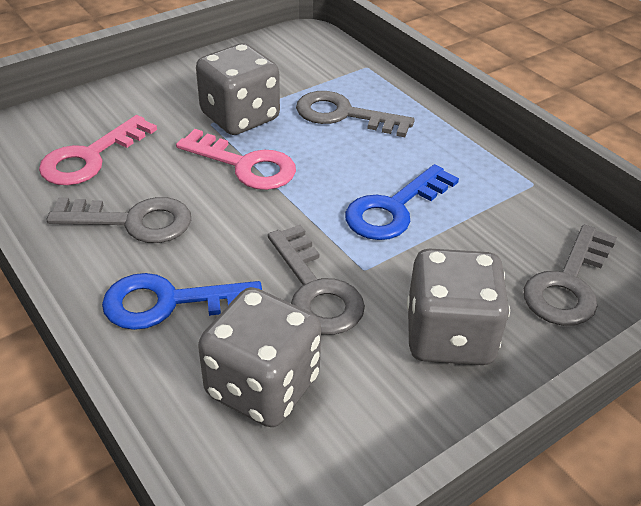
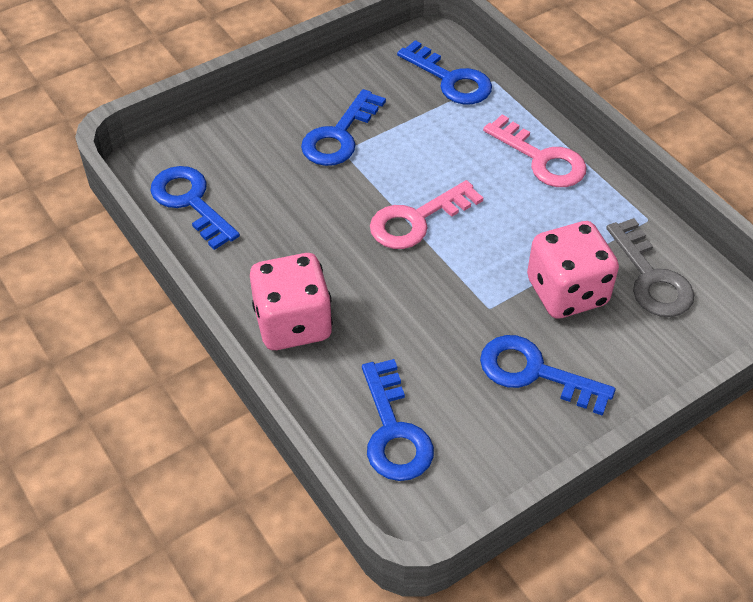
blue key: 2 -> 5
grey dice: 3 -> 0
grey key: 4 -> 1
pink dice: 0 -> 2

